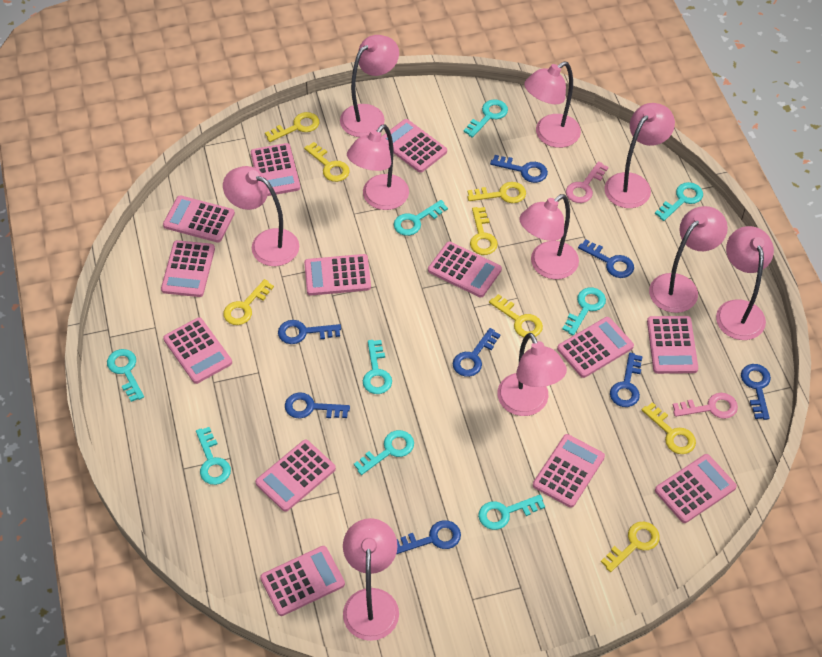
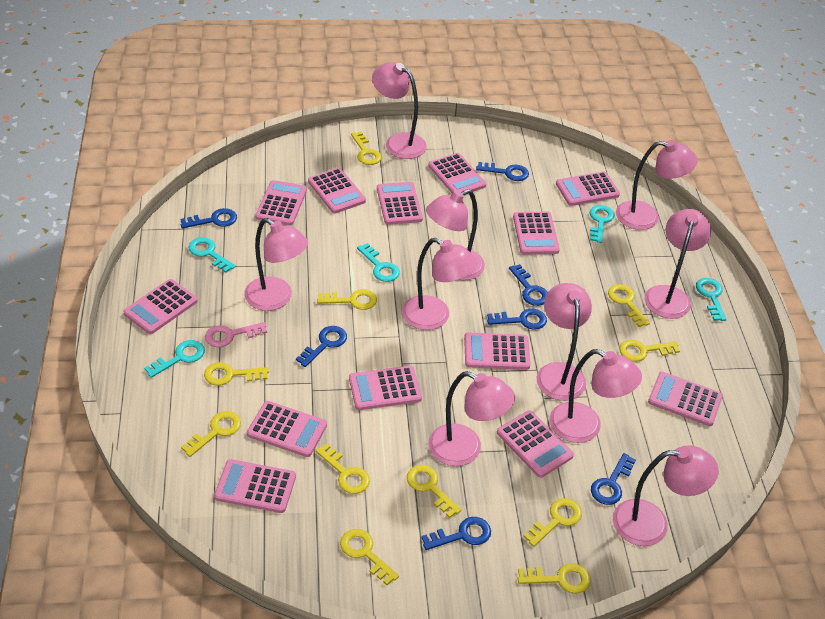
blue key: 8 -> 7
pink key: 2 -> 1
turquoise key: 9 -> 5
yellow key: 8 -> 11

